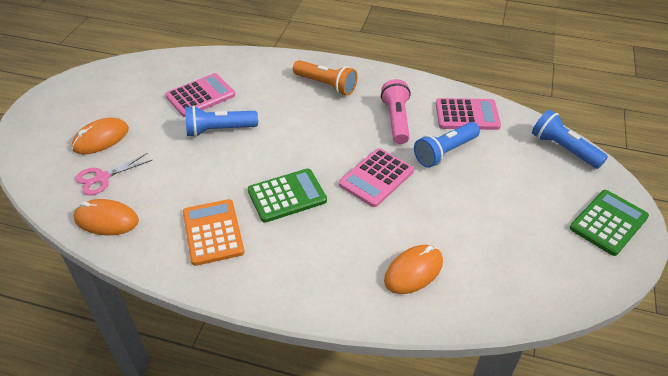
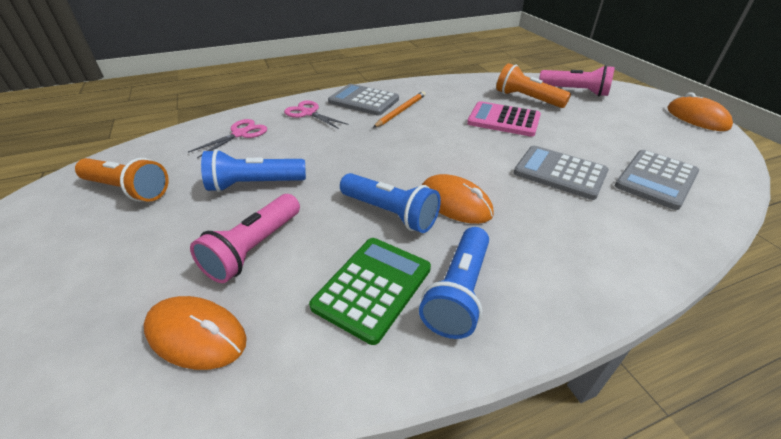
green calculator: 2 -> 1
grey calculator: 0 -> 3
orange calculator: 1 -> 0
orange flashlight: 1 -> 2
orange pencil: 0 -> 1
pink calculator: 3 -> 1
pink flashlight: 1 -> 2
pink scissors: 1 -> 2

